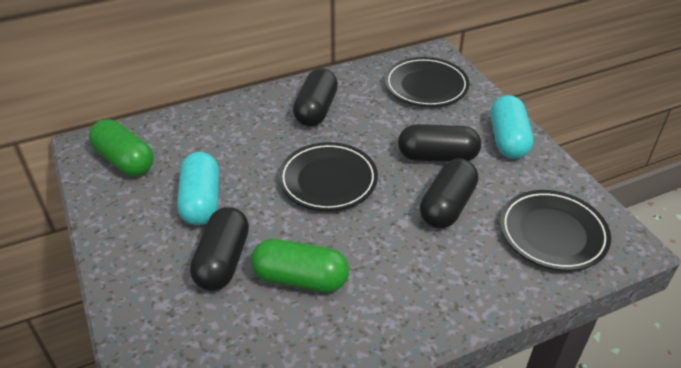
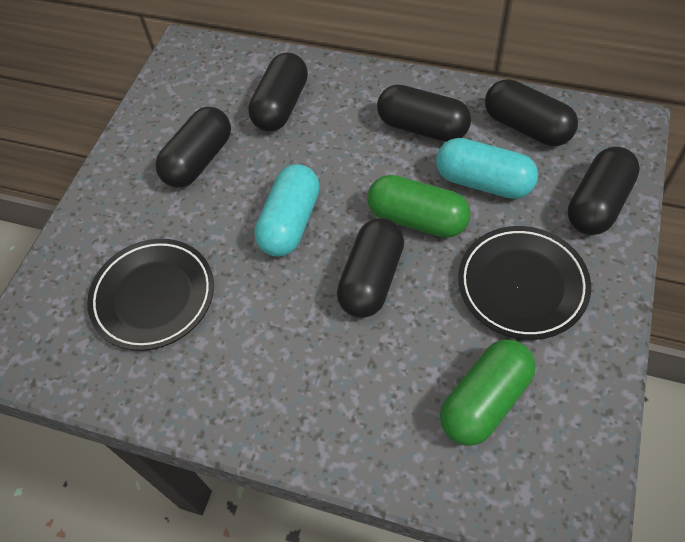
black capsule: 4 -> 6
black plate: 3 -> 2

